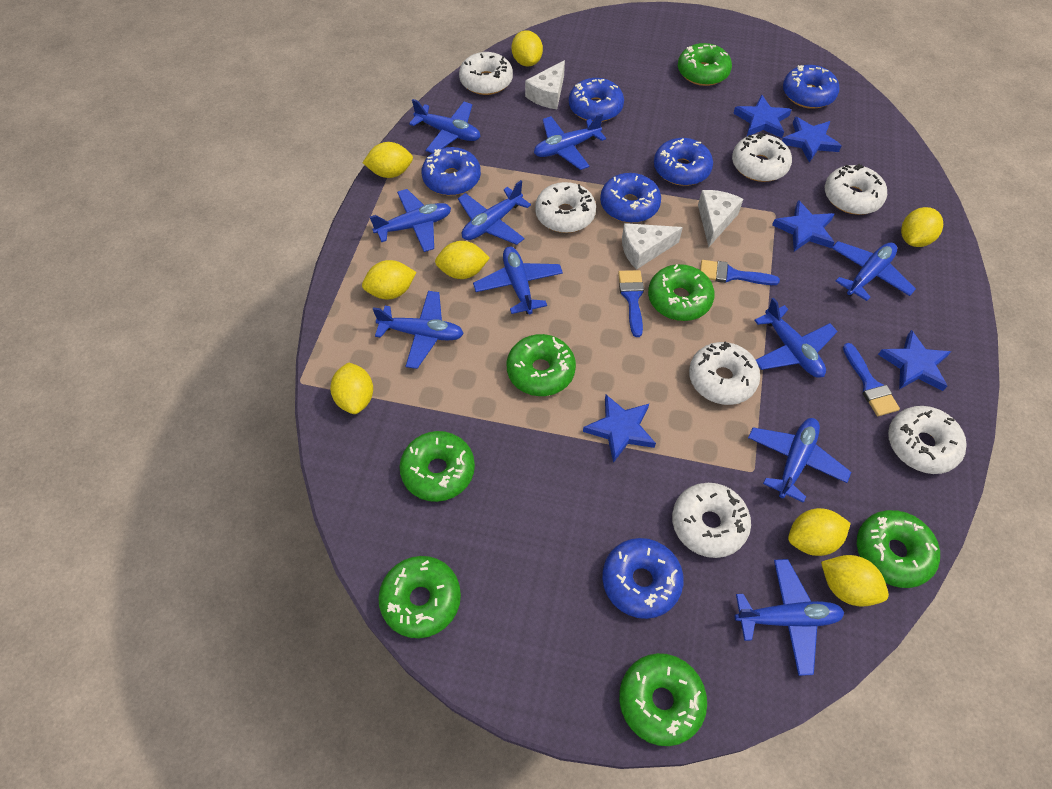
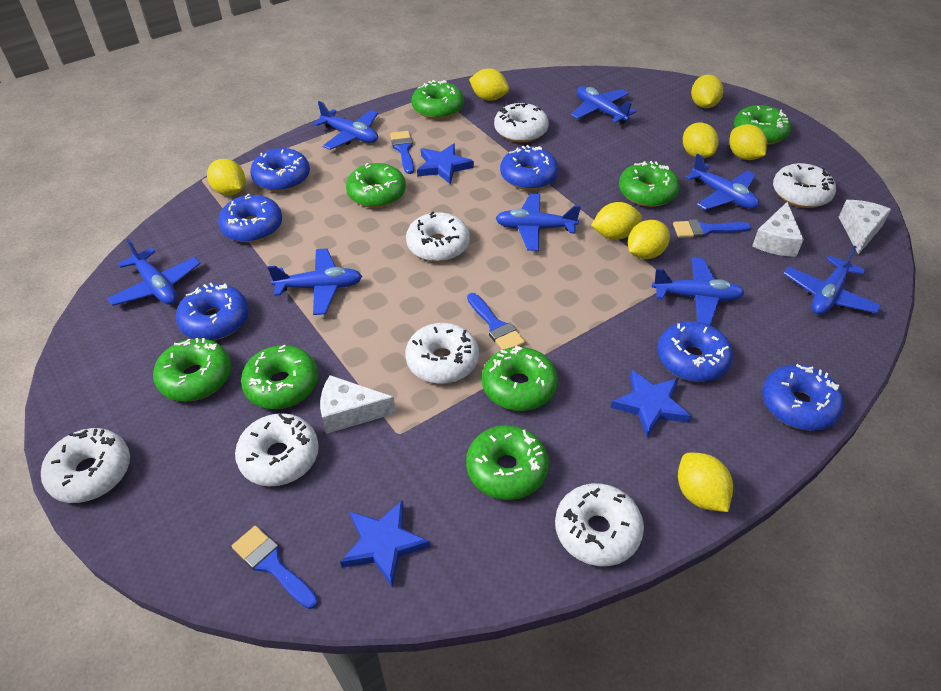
blue brush: 3 -> 4
blue plane: 10 -> 8
blue star: 5 -> 3
green donut: 7 -> 8

